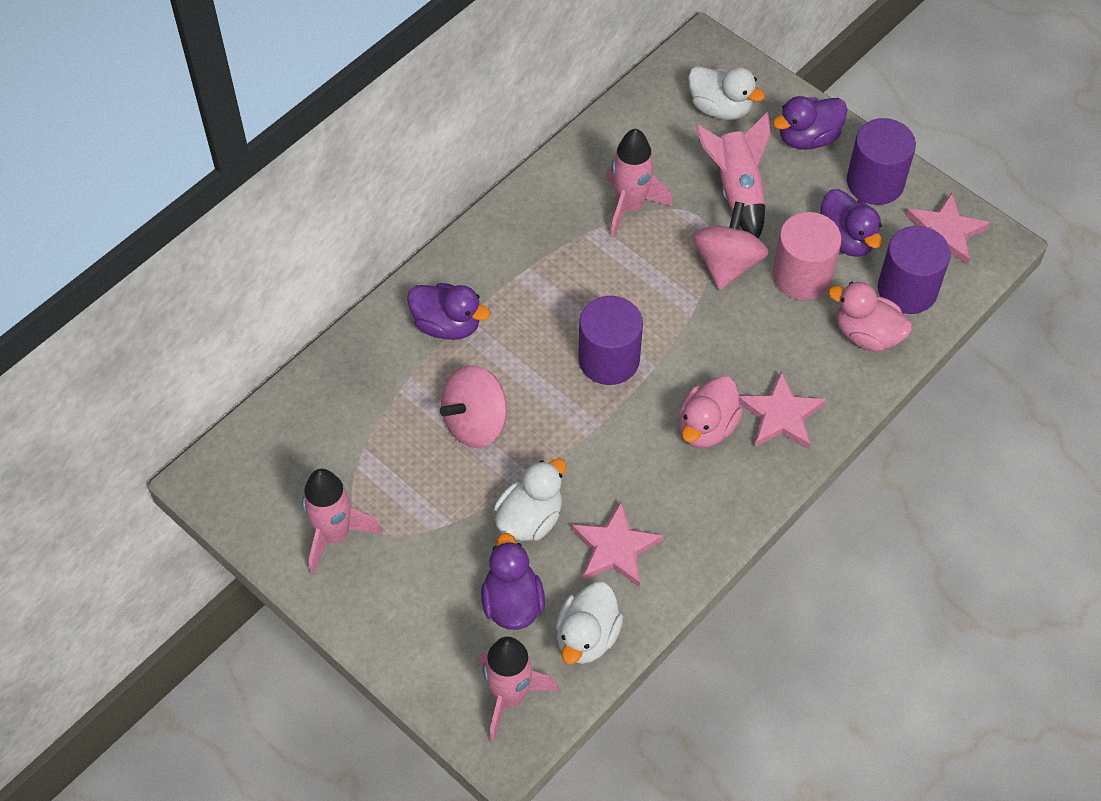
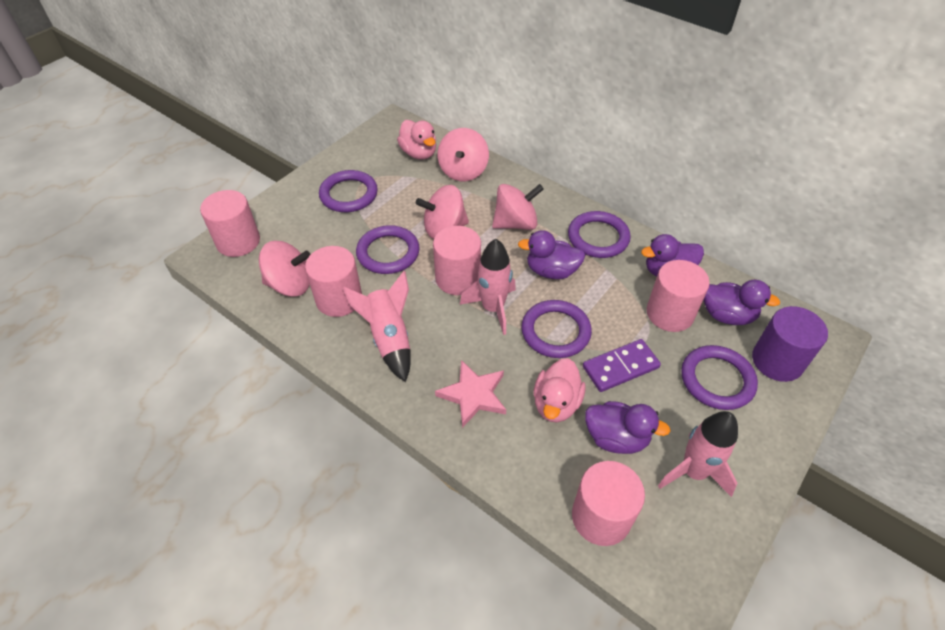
pink cylinder: 1 -> 5
pink rocket: 4 -> 3
pink spinning top: 2 -> 4
pink star: 3 -> 1
purple cylinder: 3 -> 1
purple domino: 0 -> 1
purple ring: 0 -> 5
white duck: 3 -> 0

